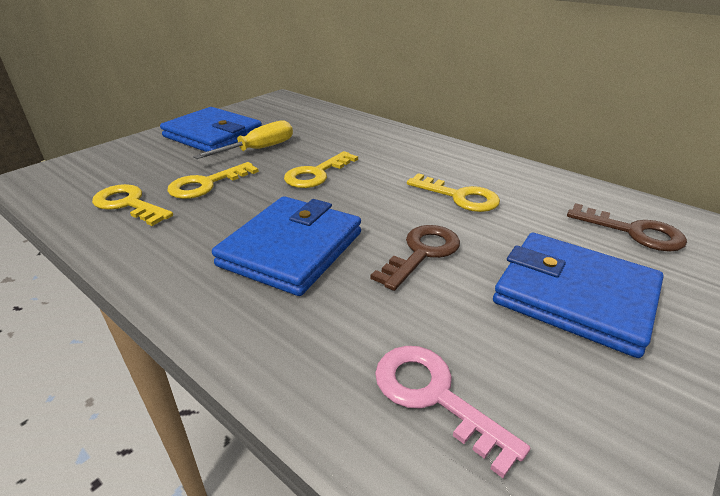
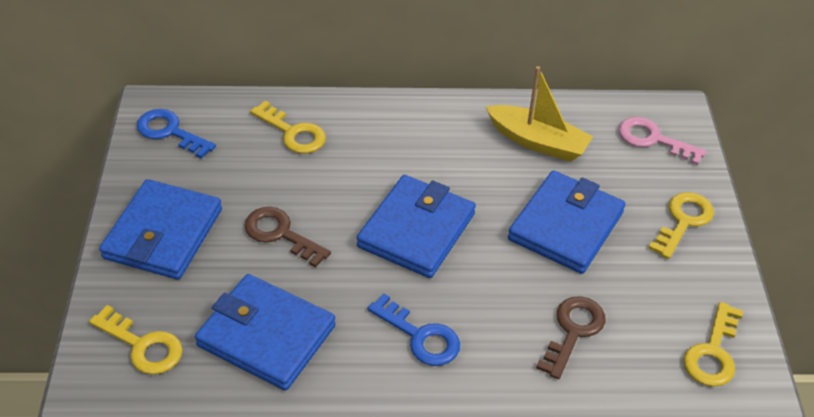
blue key: 0 -> 2
blue wallet: 3 -> 4
yellow boat: 0 -> 1
yellow screwdriver: 1 -> 0

